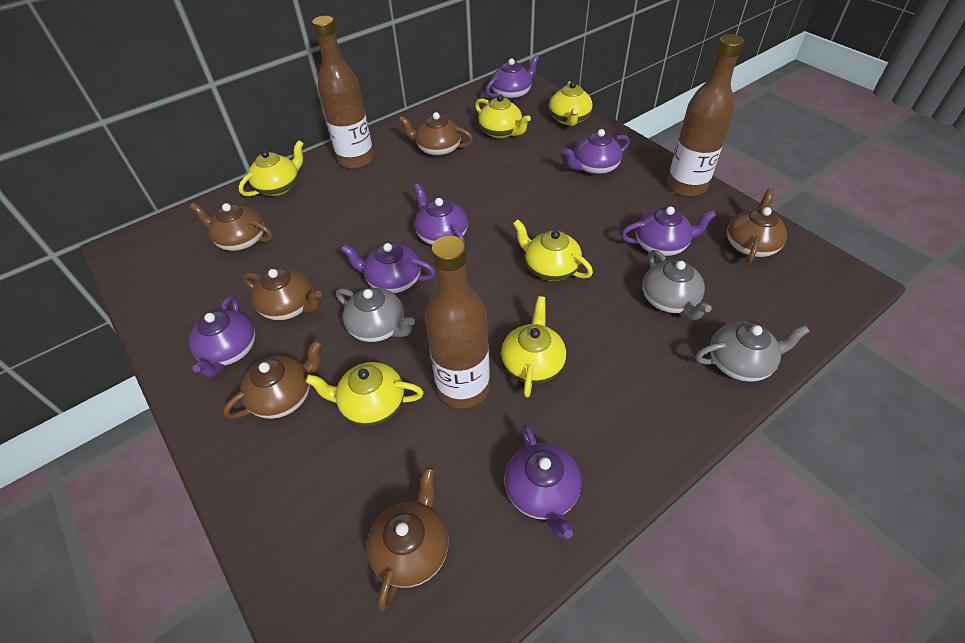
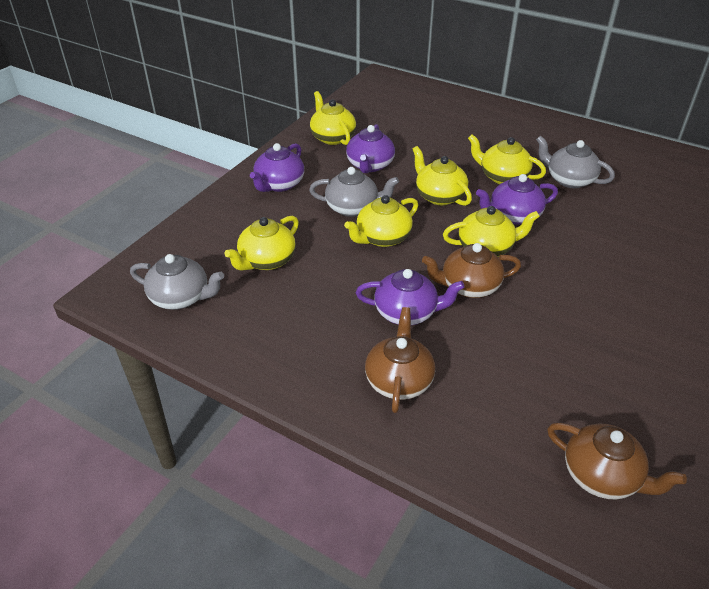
brown bottle: 3 -> 0
brown teapot: 6 -> 3
purple teapot: 7 -> 4

